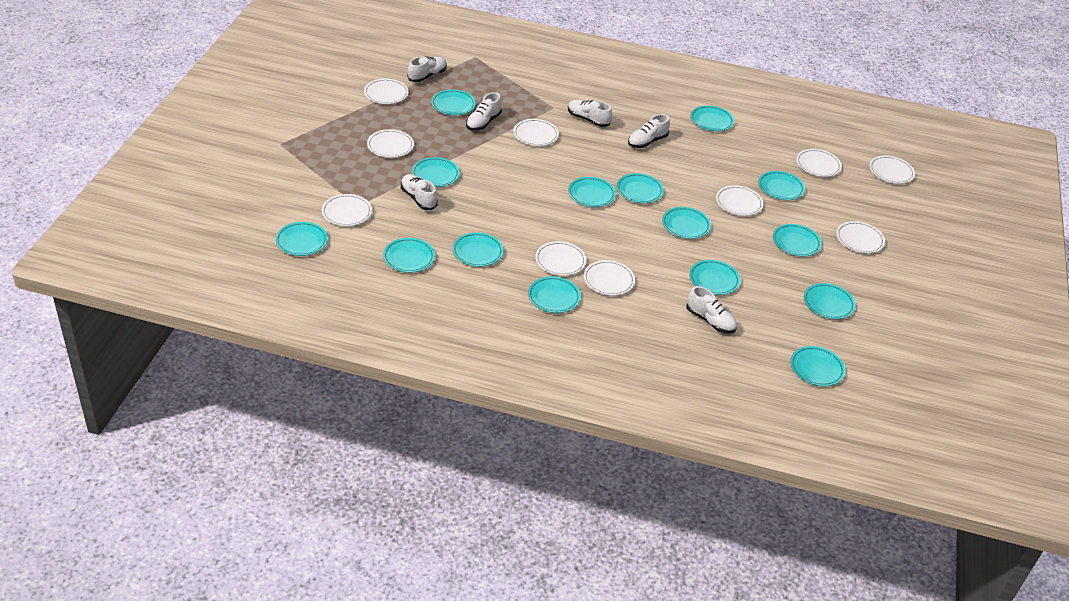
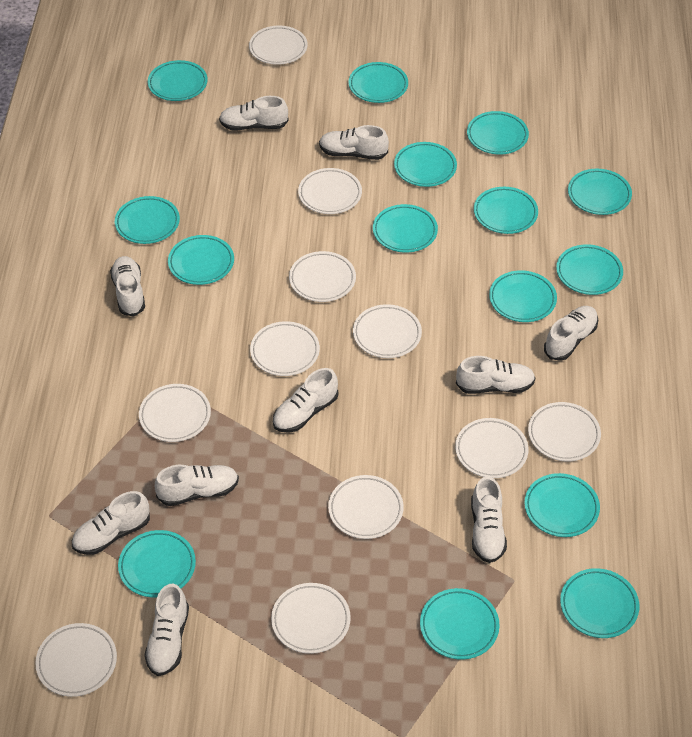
white plate: 10 -> 11
white shoe: 6 -> 10

